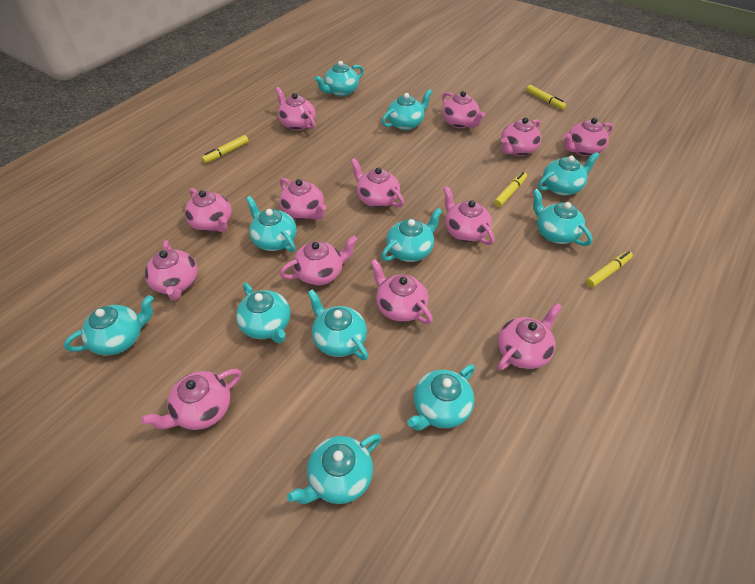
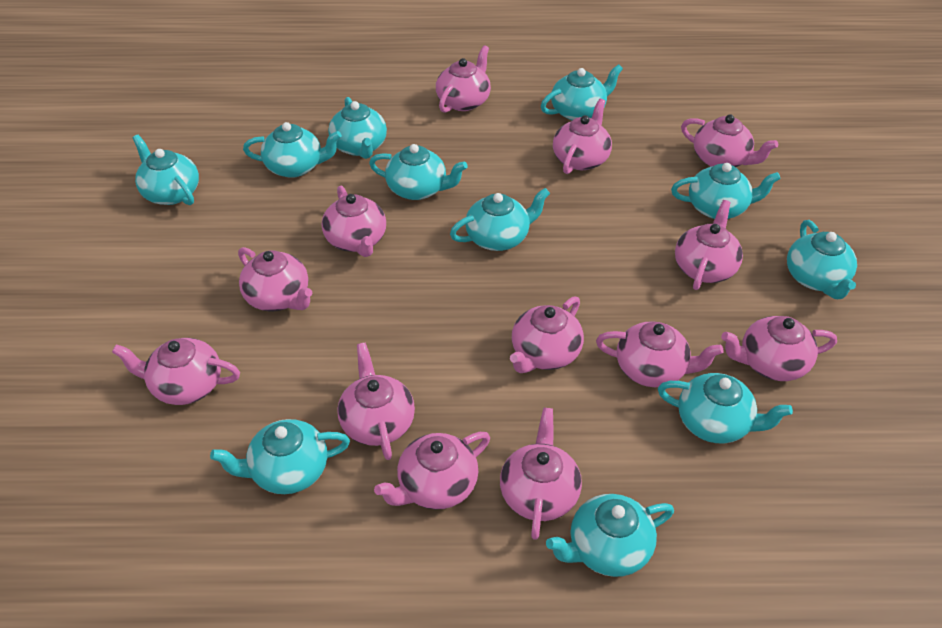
yellow marker: 4 -> 0

